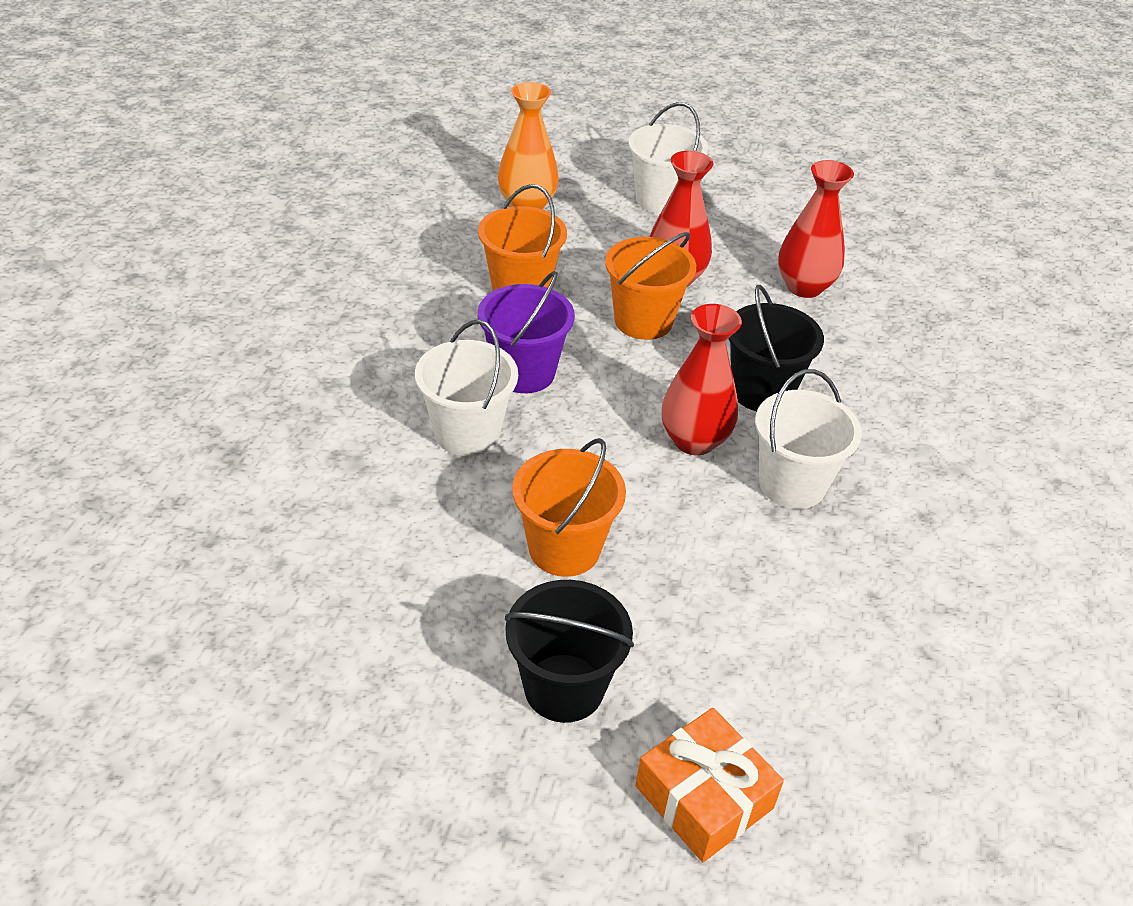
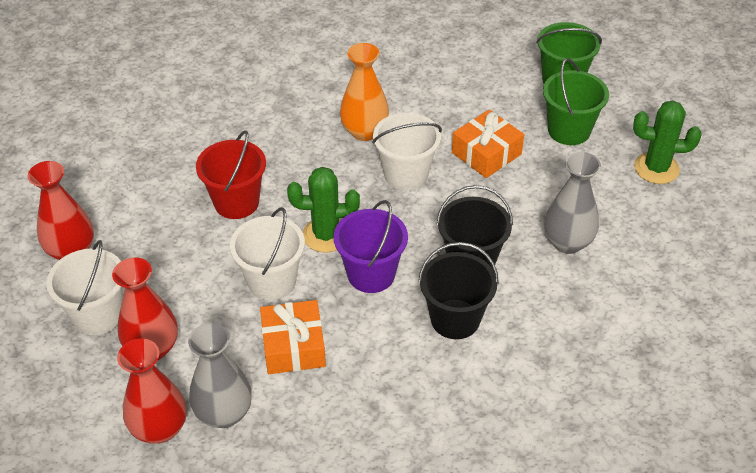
green bucket: 0 -> 2
green cactus: 0 -> 2
grey vase: 0 -> 2
orange bucket: 3 -> 0
orange gift: 1 -> 2
red bucket: 0 -> 1

